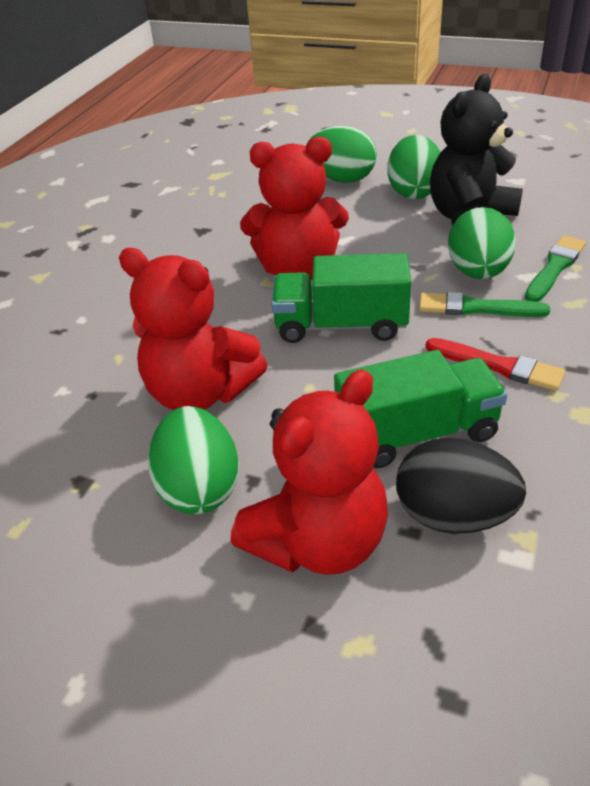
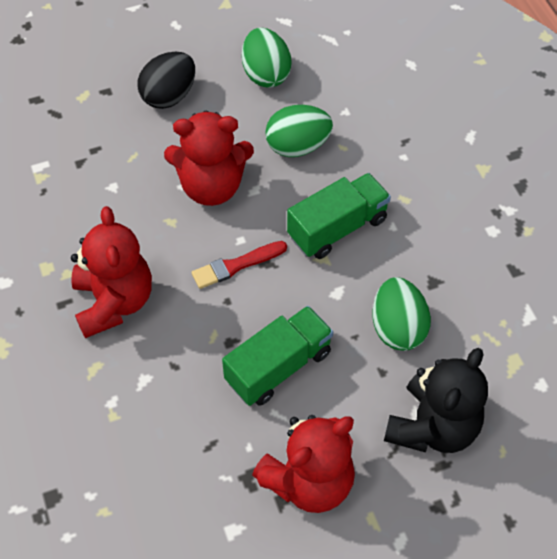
green brush: 2 -> 0
green egg: 4 -> 3

